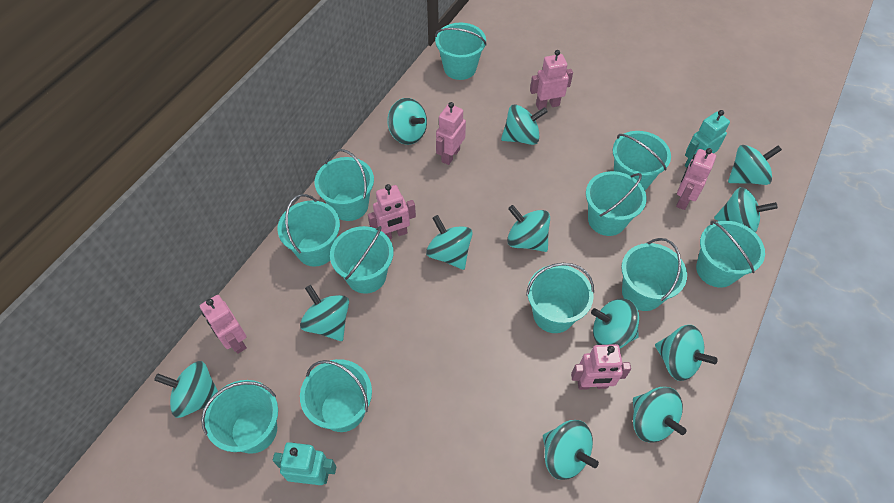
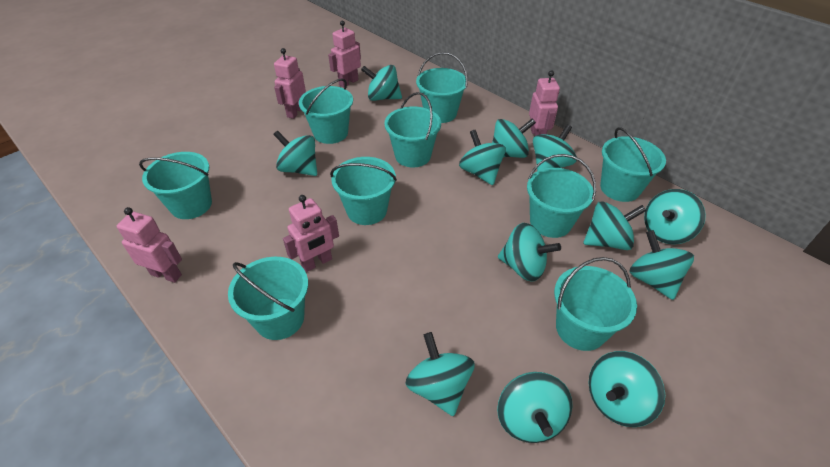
pink robot: 6 -> 5
turquoise bucket: 11 -> 9
turquoise robot: 2 -> 0

